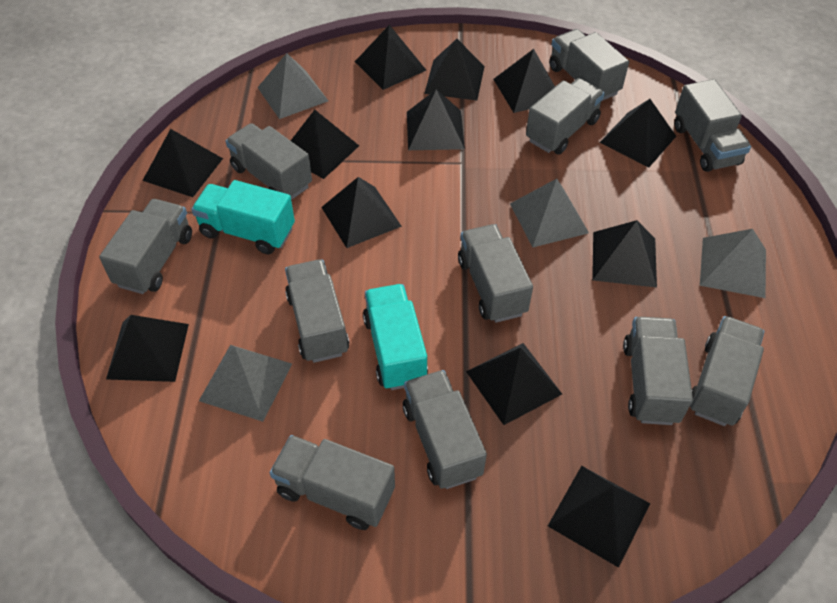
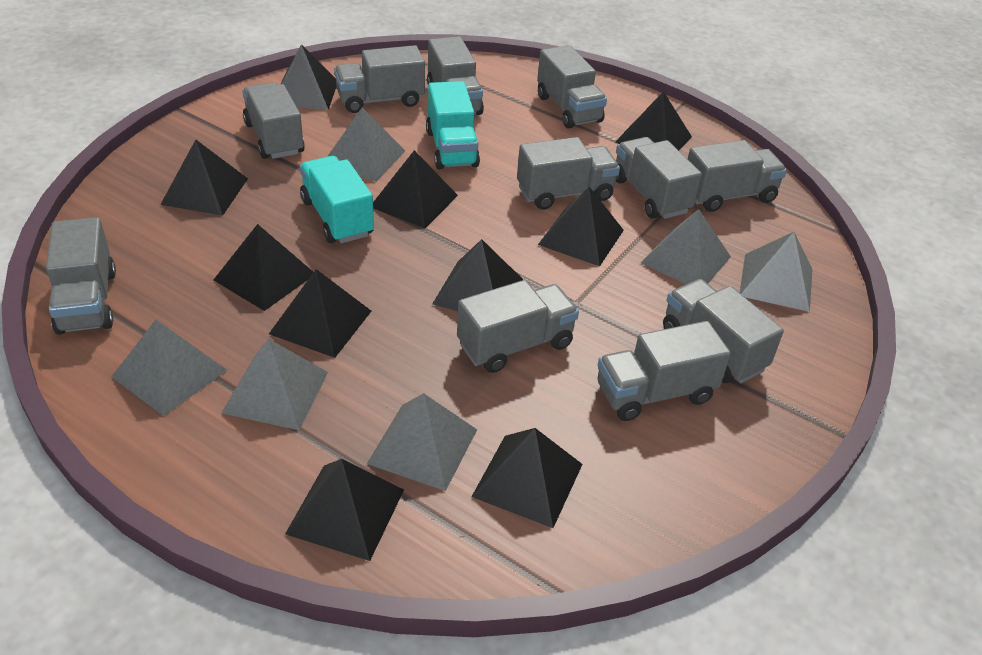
black pyramid: 12 -> 10
grey pyramid: 4 -> 6

